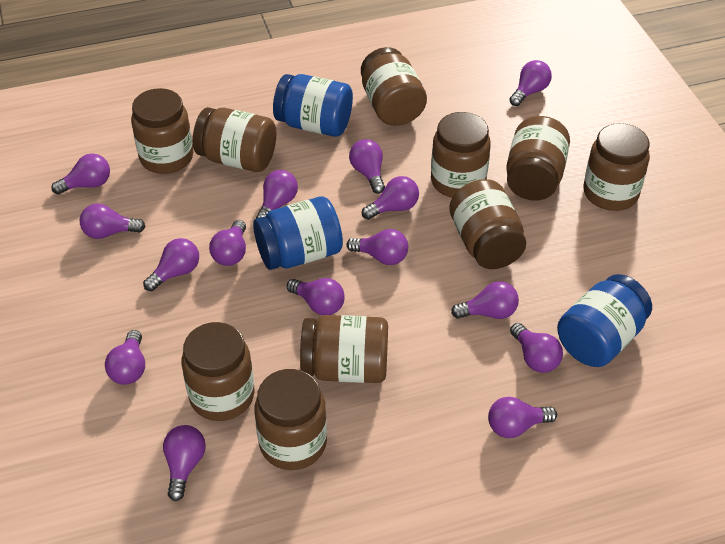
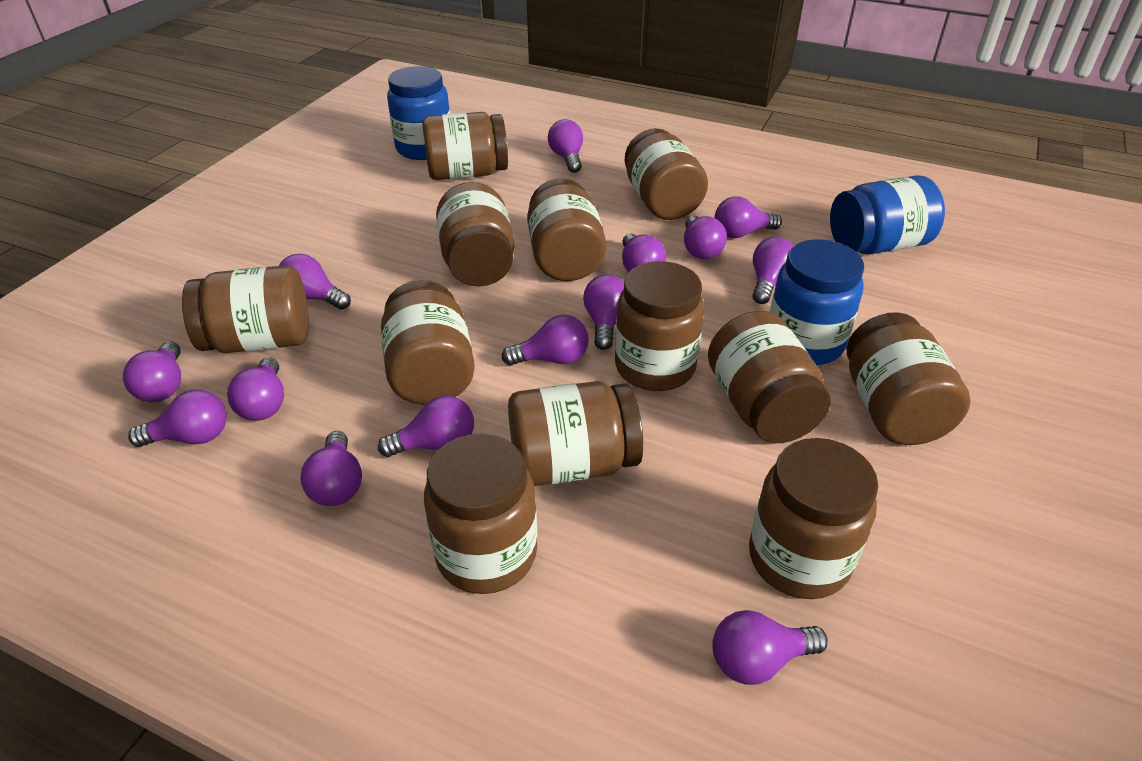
brown jar: 10 -> 12
purple light bulb: 15 -> 14

